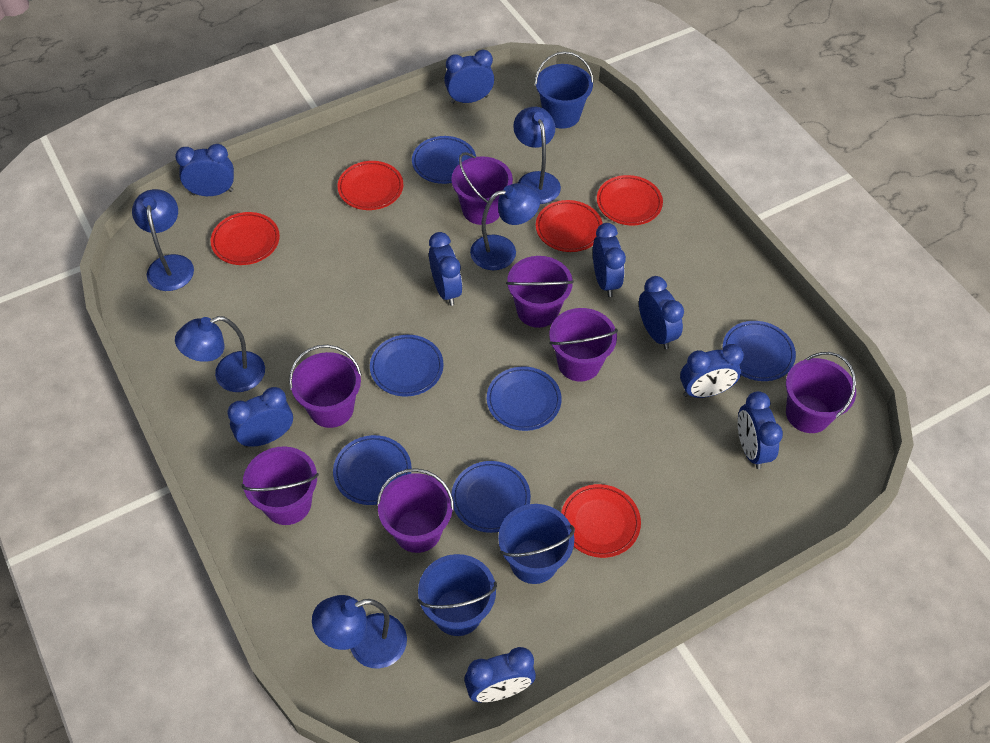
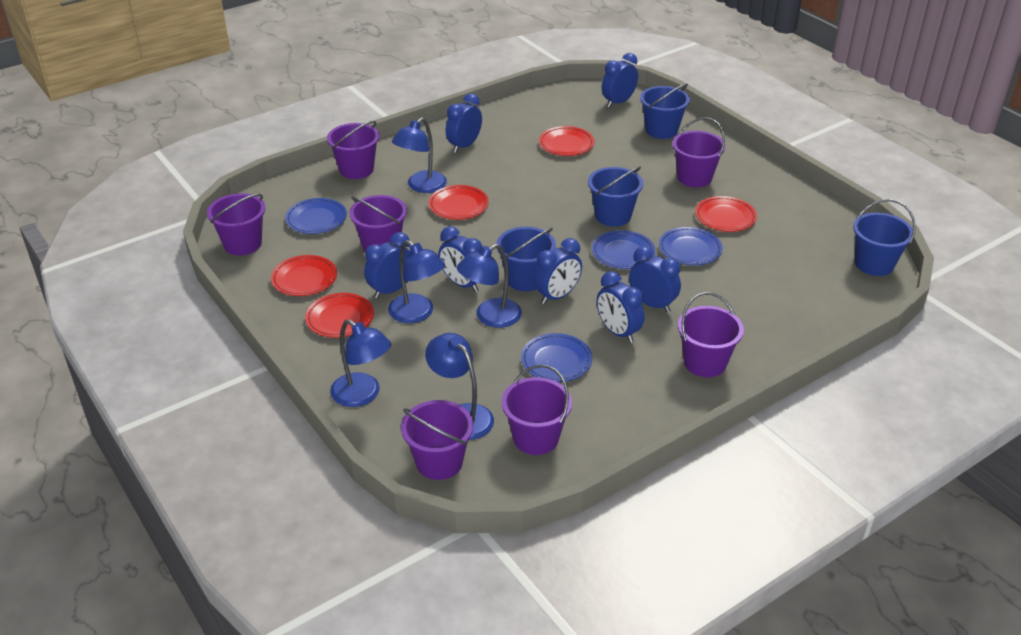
blue bucket: 3 -> 4
blue clock: 9 -> 7
blue plate: 6 -> 4

